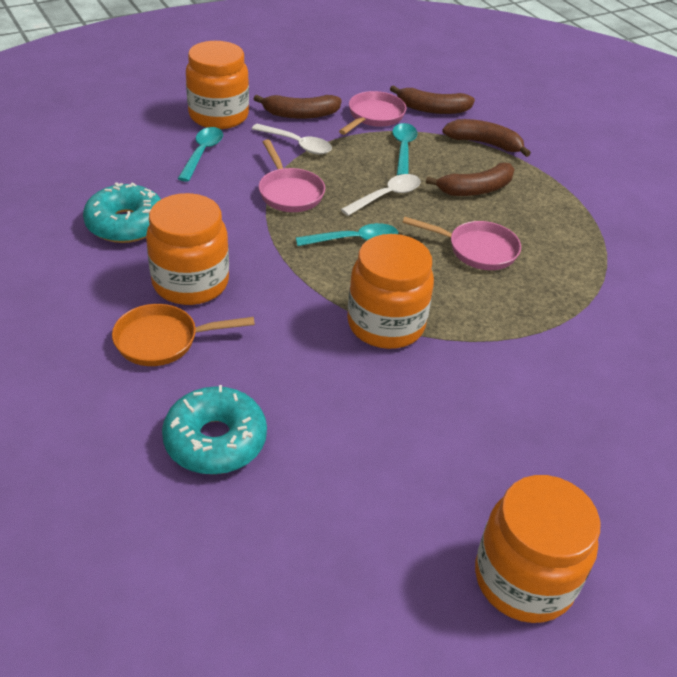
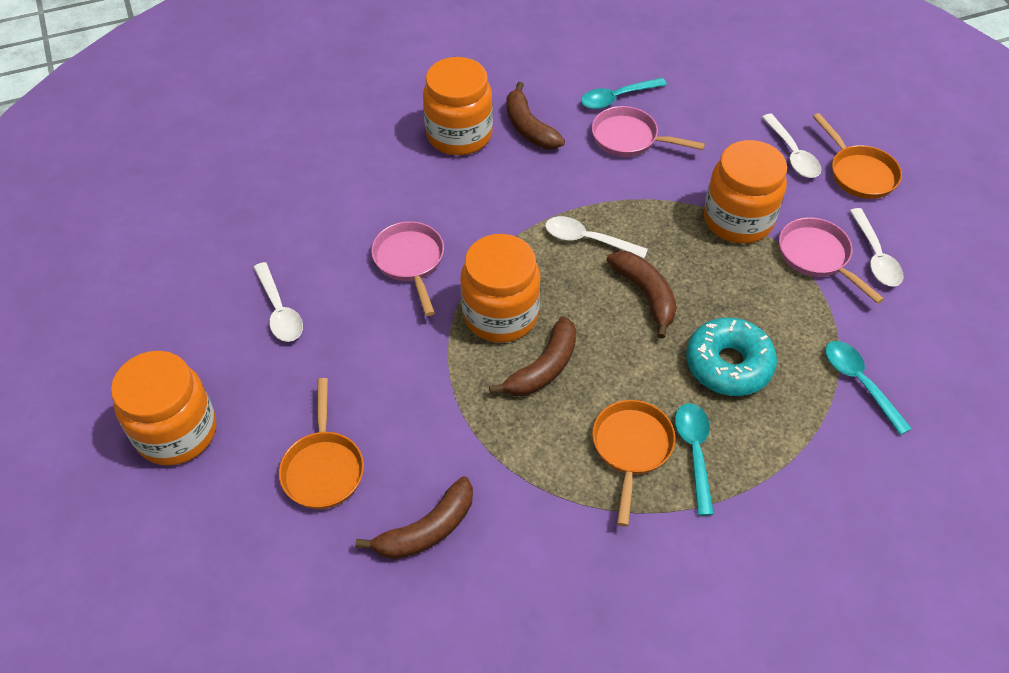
orange pan: 1 -> 3
turquoise donut: 2 -> 1
white spoon: 2 -> 4

